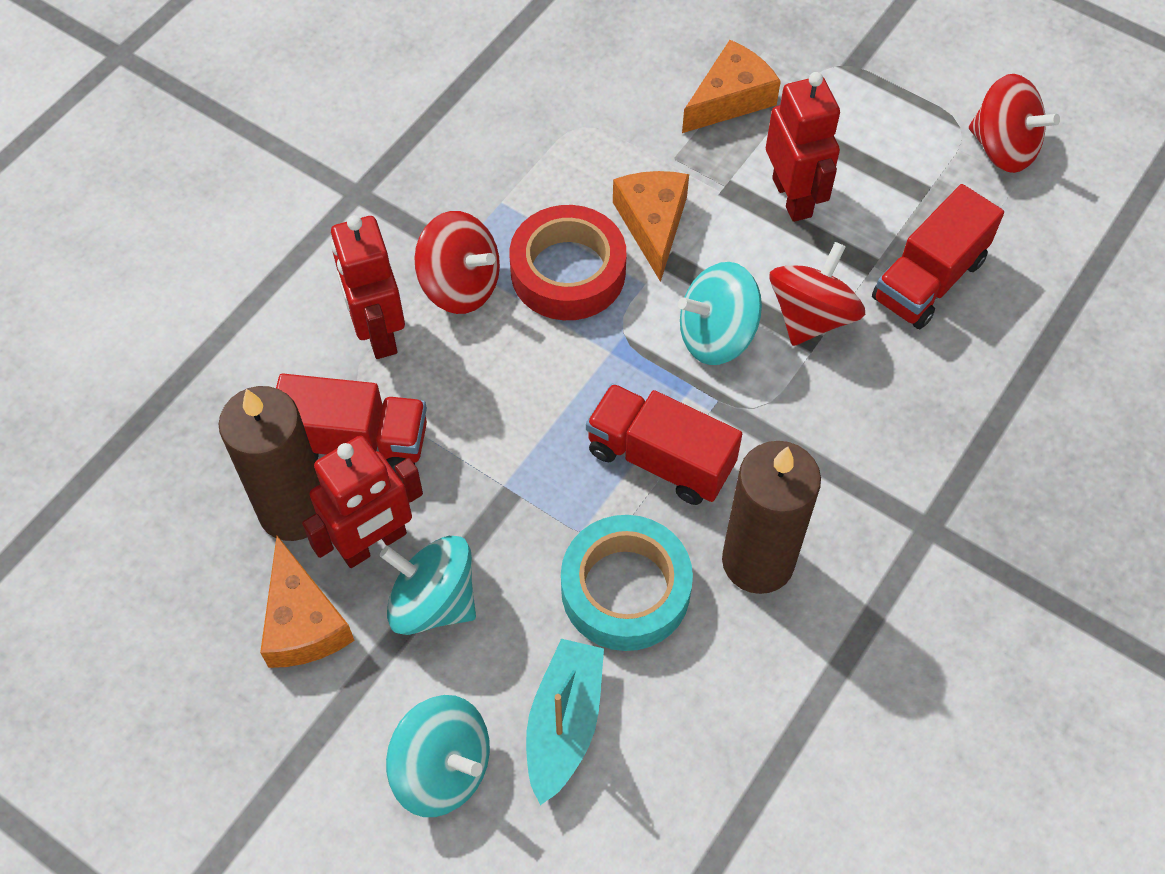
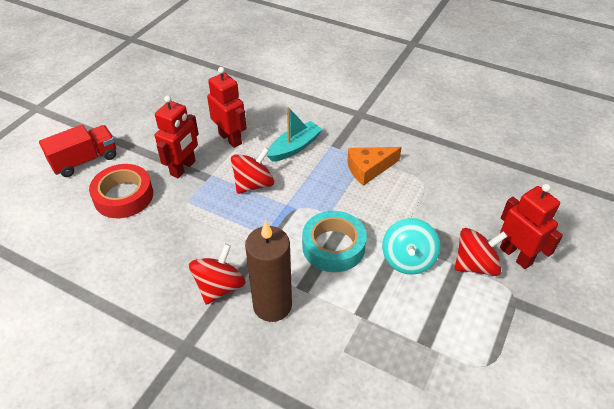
brown candle: 2 -> 1
orange cheese: 3 -> 1
red truck: 3 -> 1
turquoise spinning top: 3 -> 1

